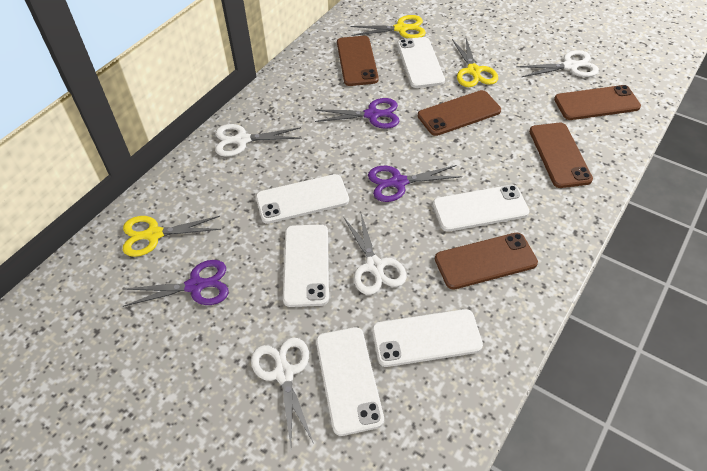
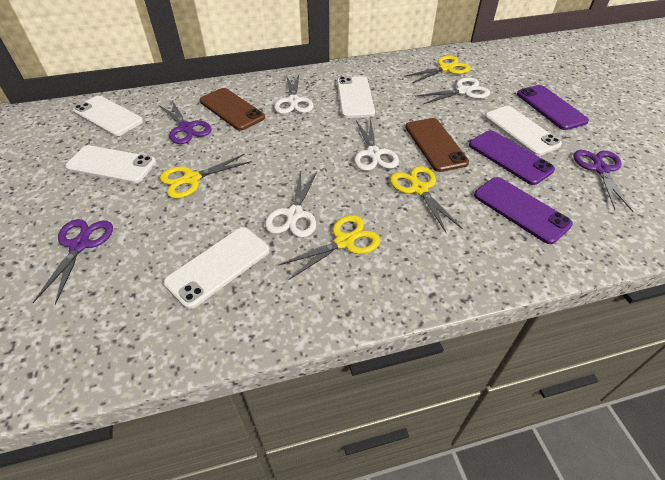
brown phone: 5 -> 2
purple phone: 0 -> 3
white phone: 6 -> 5
yellow scissors: 3 -> 4

